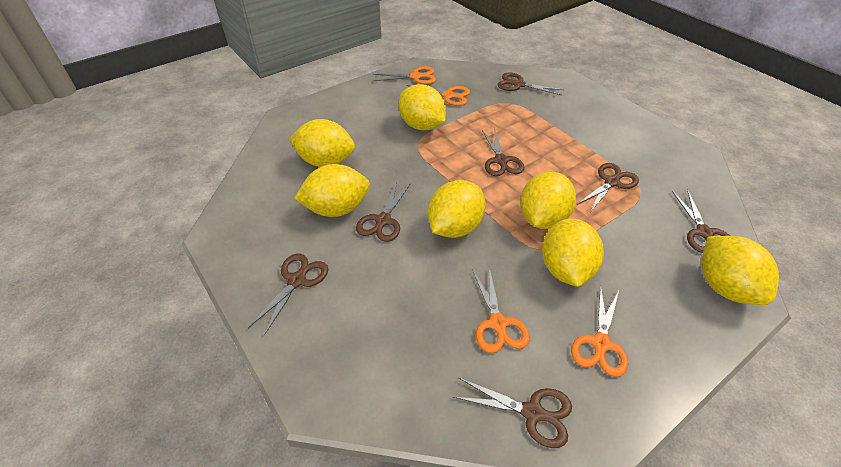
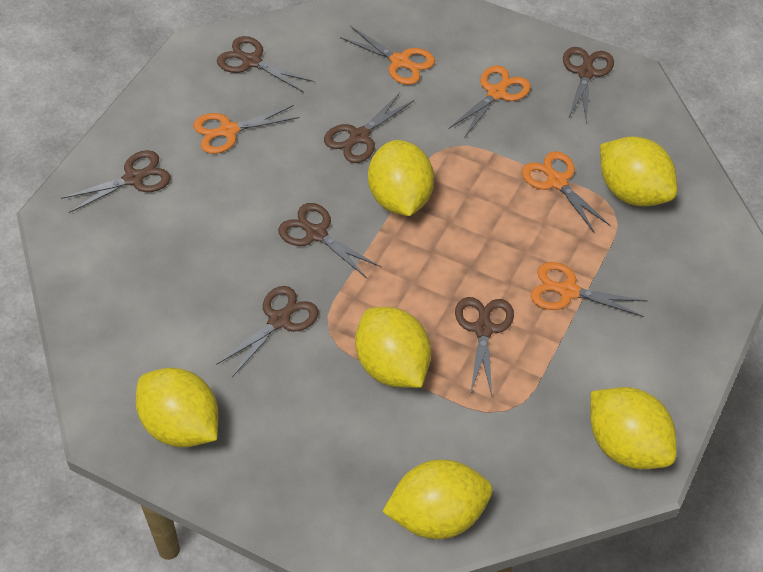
orange scissors: 4 -> 5
yellow lemon: 7 -> 6

